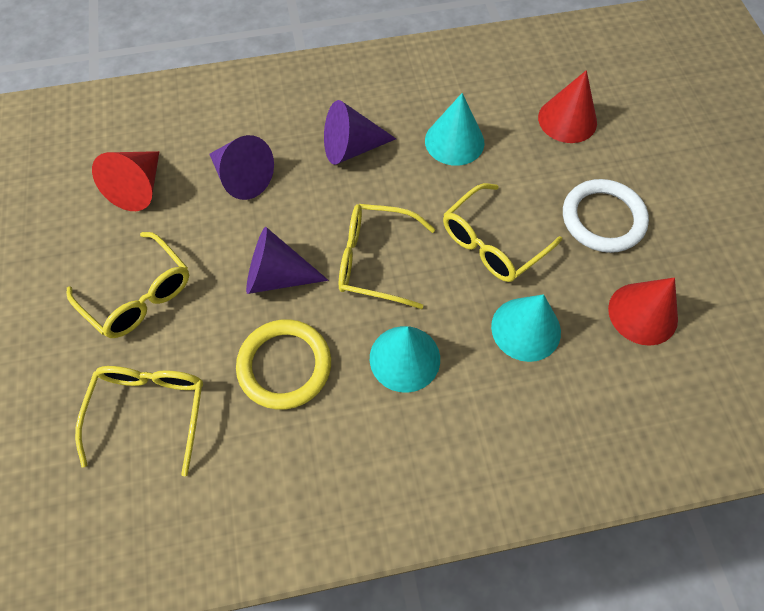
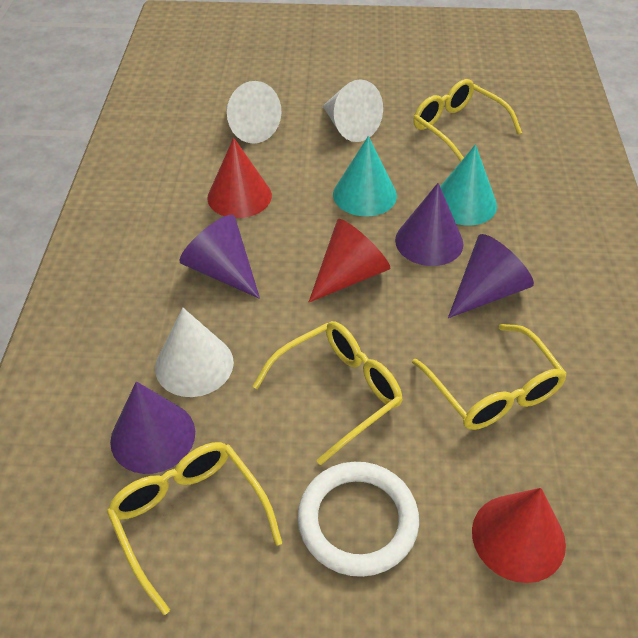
purple cone: 3 -> 4
turquoise cone: 3 -> 2
white cone: 0 -> 3
yellow ring: 1 -> 0

